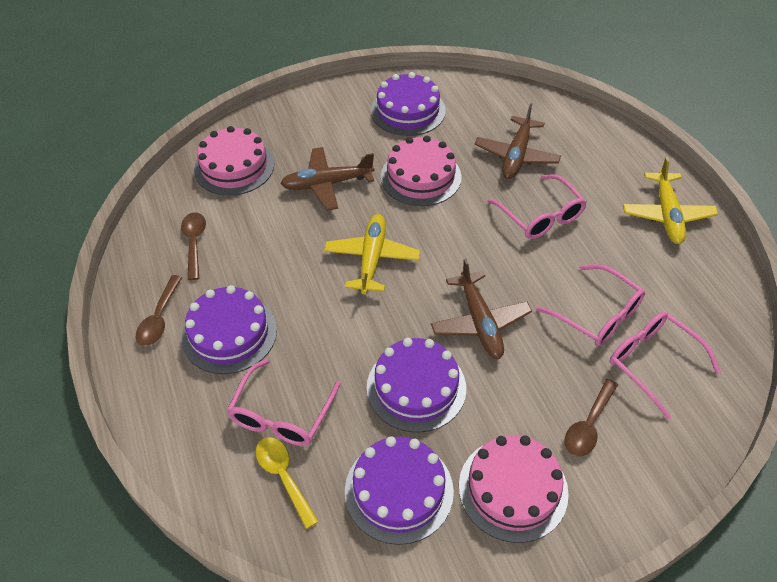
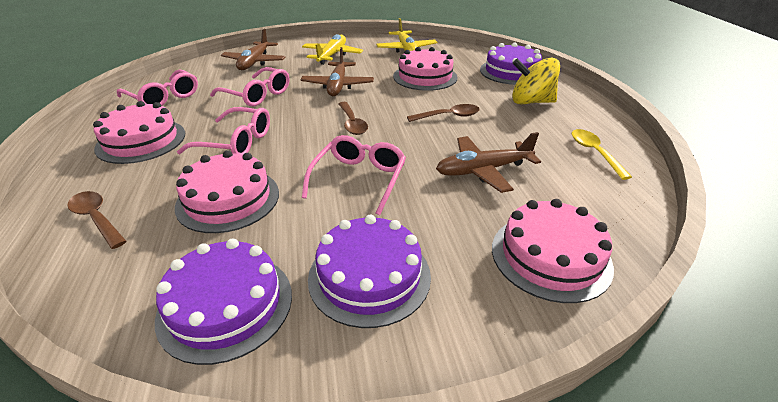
pink cake: 3 -> 4
purple cake: 4 -> 3
yellow spinning top: 0 -> 1

